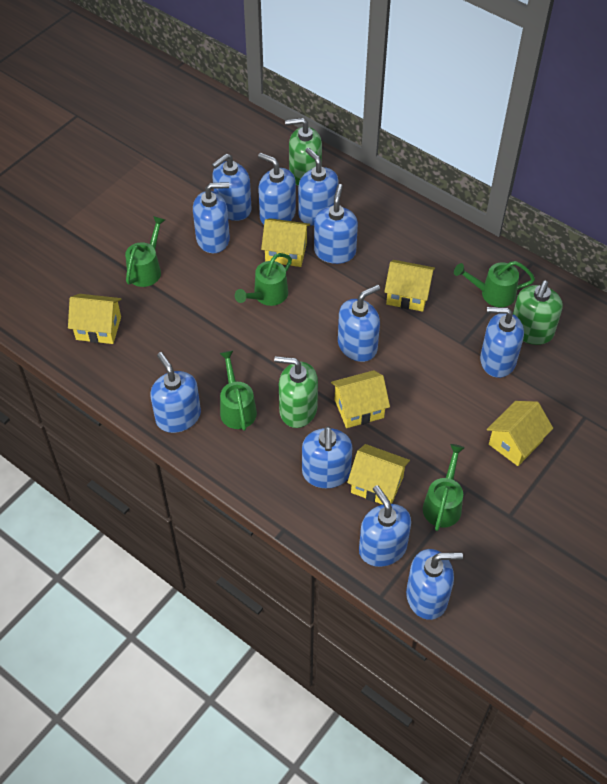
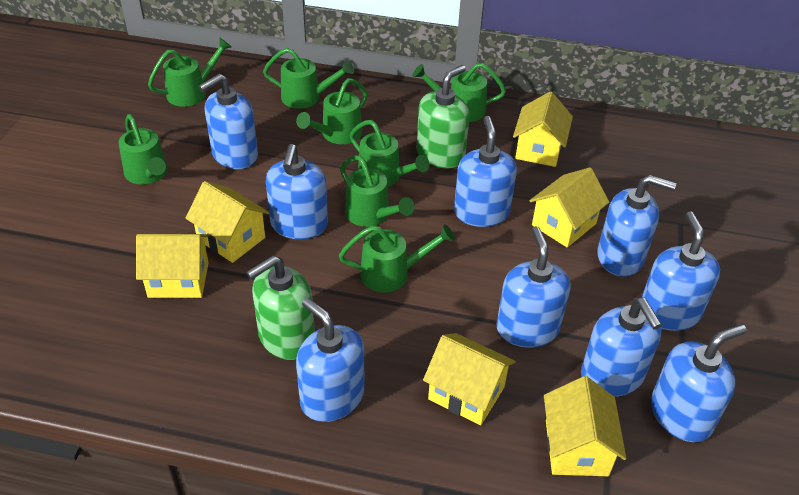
blue soap dispenser: 11 -> 9
green soap dispenser: 3 -> 2
green watering can: 5 -> 8

